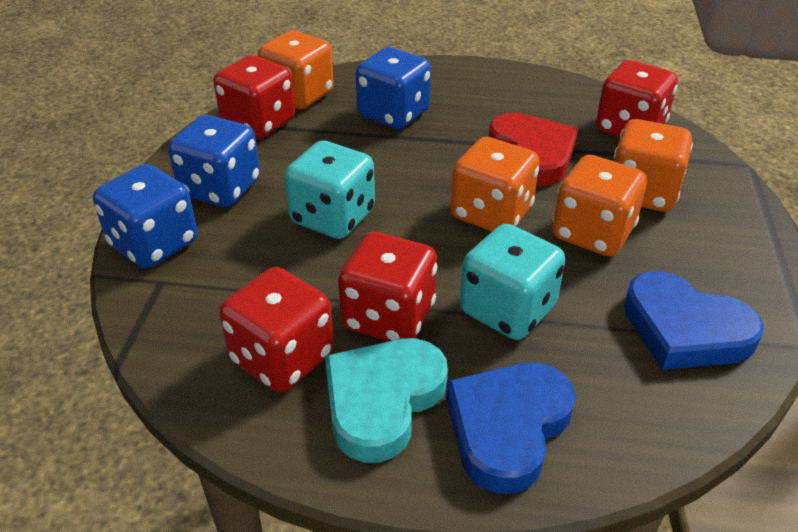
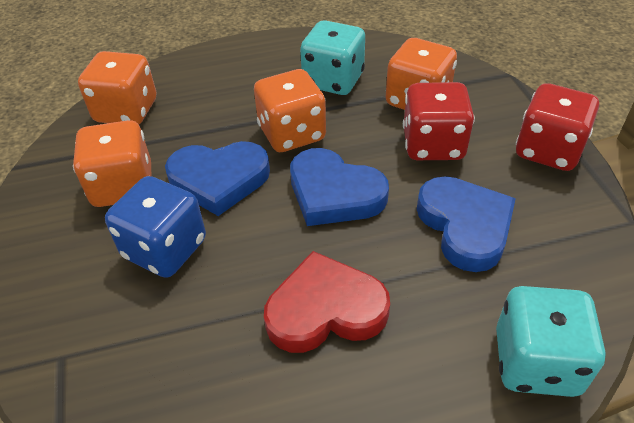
blue dice: 3 -> 1
blue heart: 2 -> 3
red dice: 4 -> 2
turquoise heart: 1 -> 0

